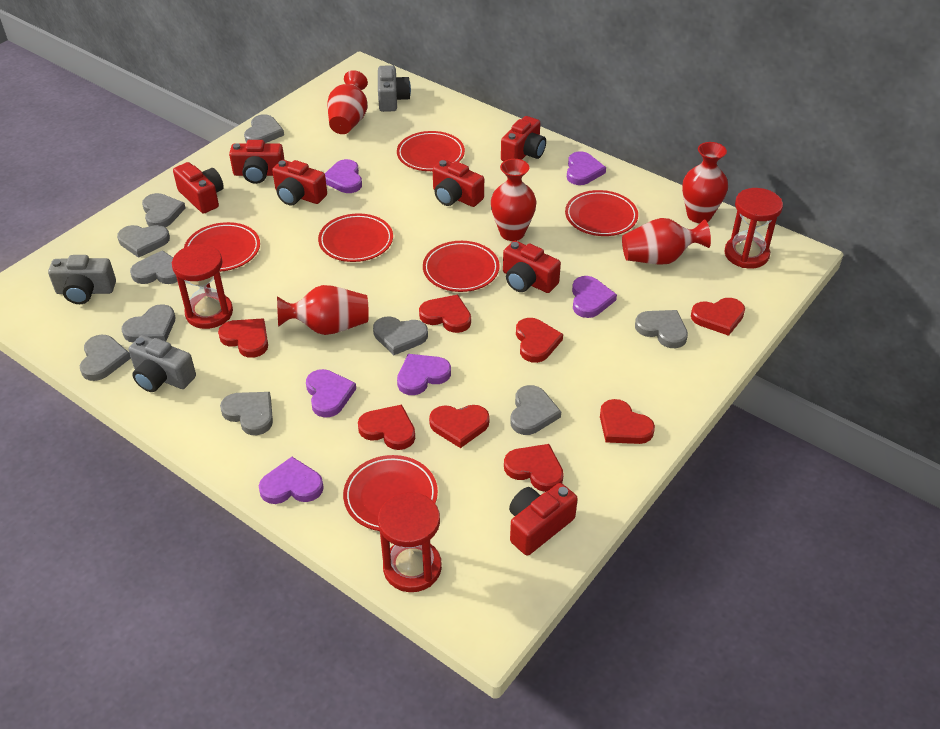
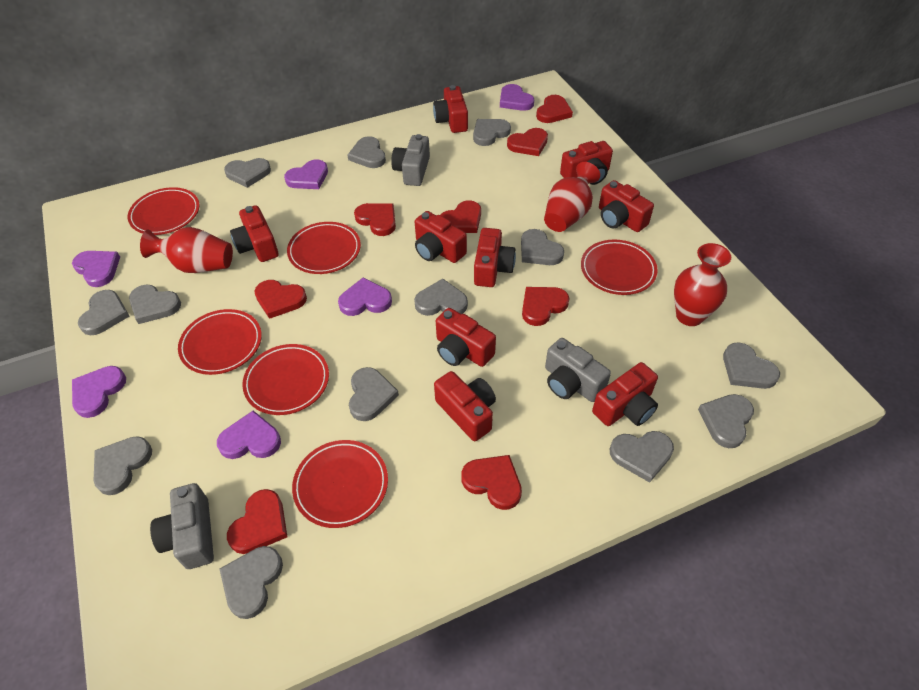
grey heart: 10 -> 13
red camera: 7 -> 9
red hourglass: 3 -> 0
red vase: 5 -> 3

